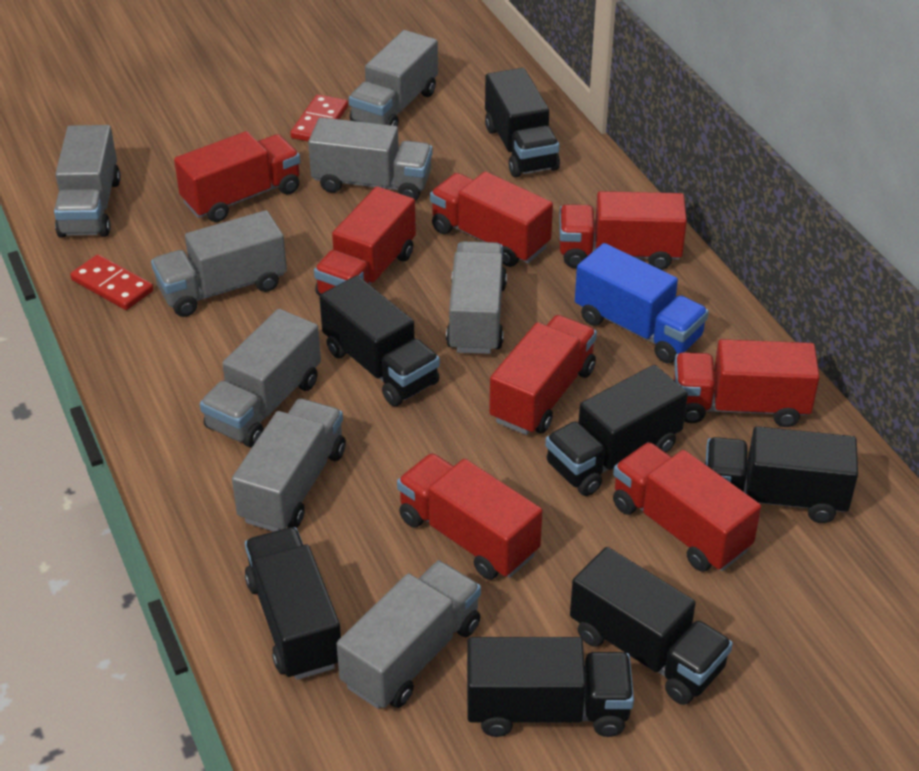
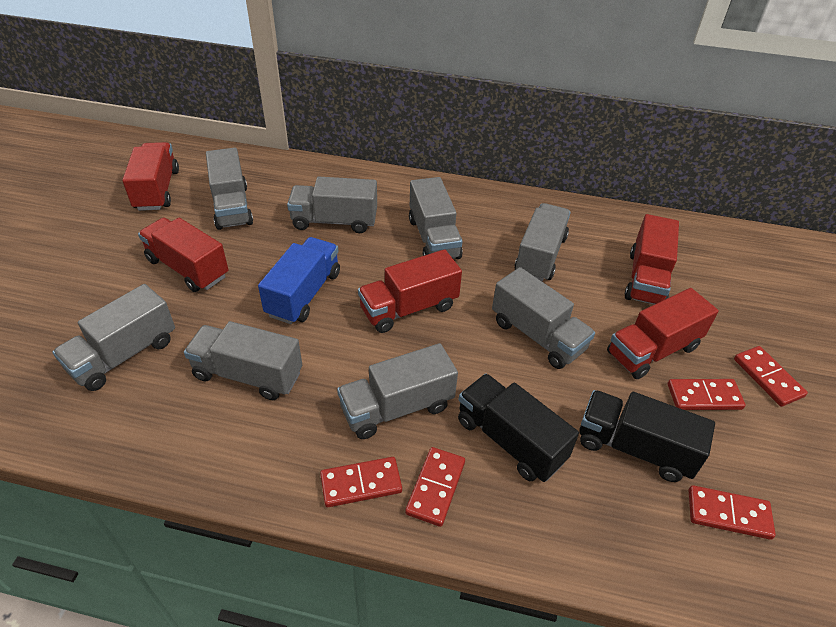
black truck: 7 -> 2
red domino: 2 -> 5
red truck: 8 -> 5

